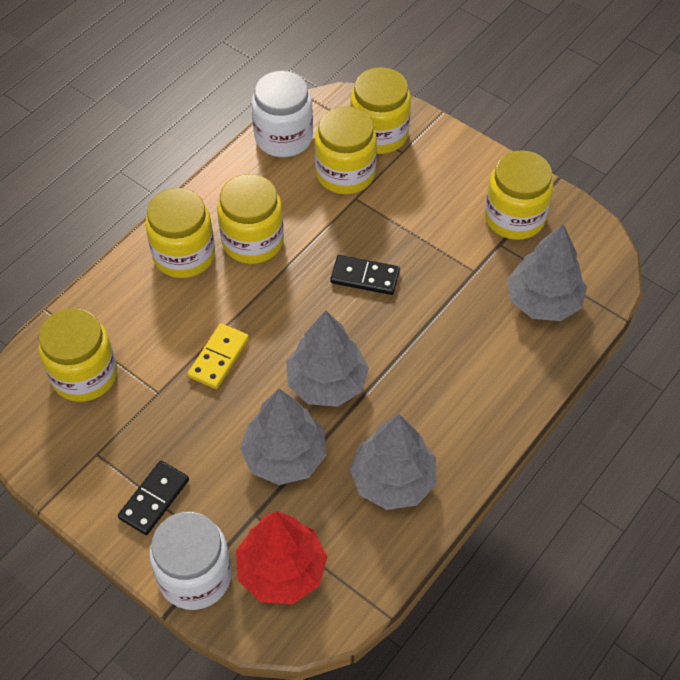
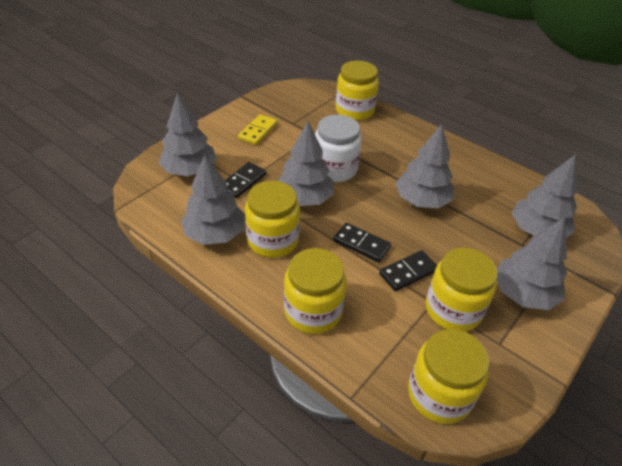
black domino: 2 -> 3
grey tree: 4 -> 6
red tree: 1 -> 0
white jar: 2 -> 1
yellow jar: 6 -> 5

